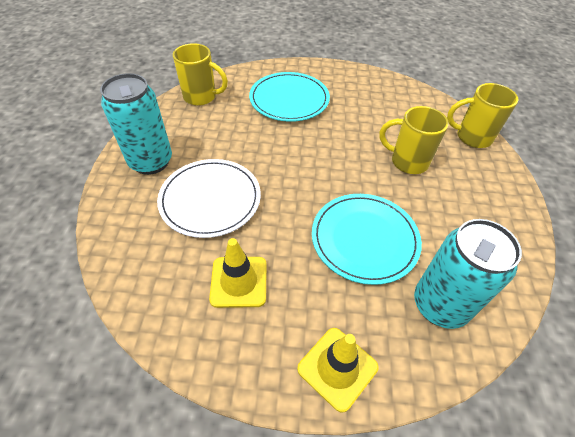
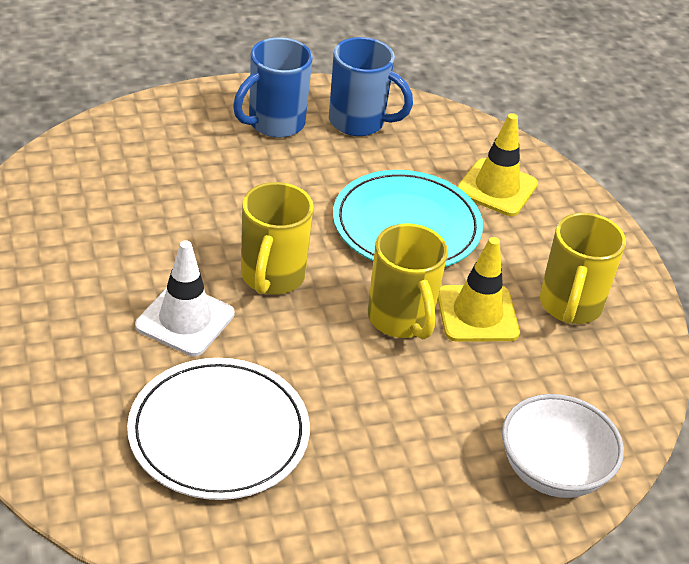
blue mug: 0 -> 2
turquoise can: 2 -> 0
turquoise plate: 2 -> 1
white bowl: 0 -> 1
white traffic cone: 0 -> 1

